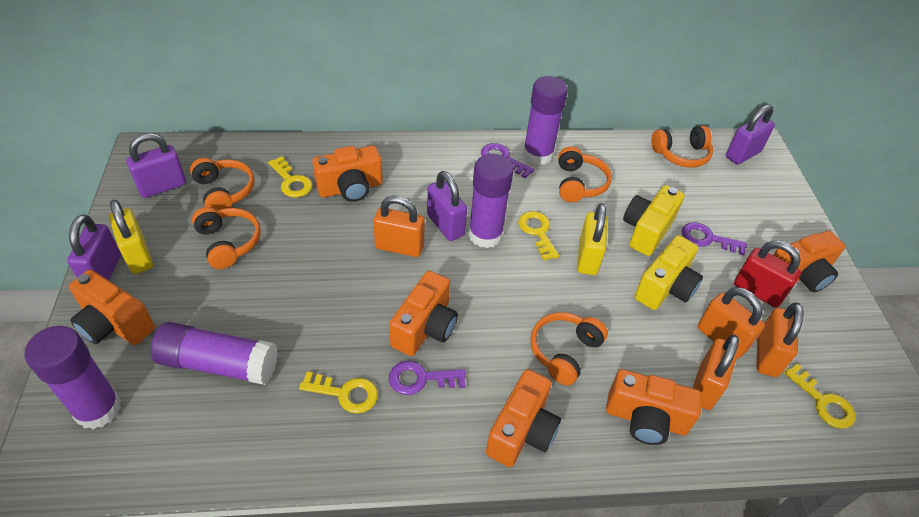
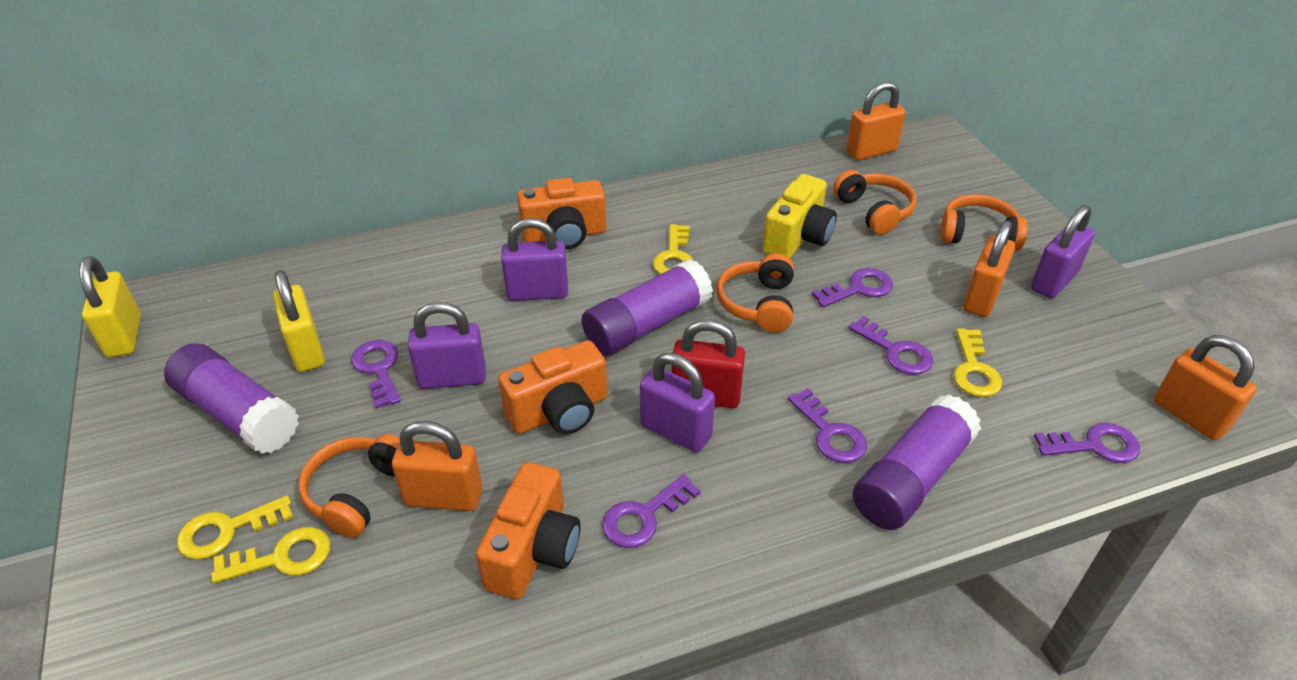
orange camera: 6 -> 3
orange headphones: 5 -> 4
purple glue stick: 4 -> 3
purple key: 3 -> 6
yellow camera: 2 -> 1

